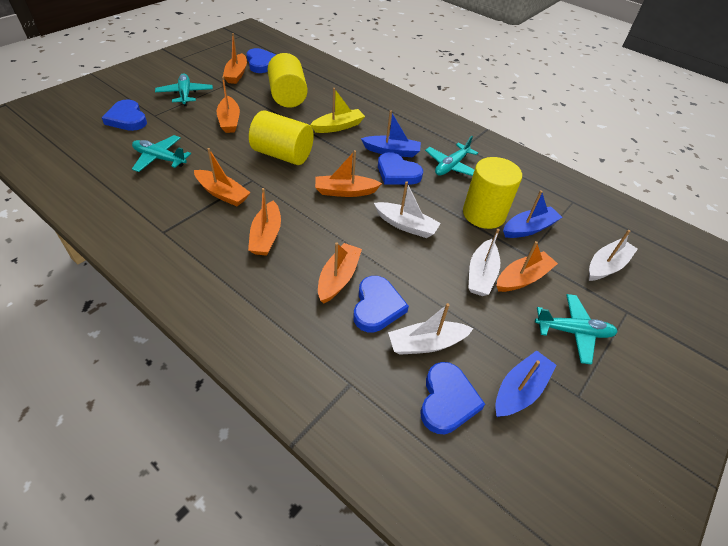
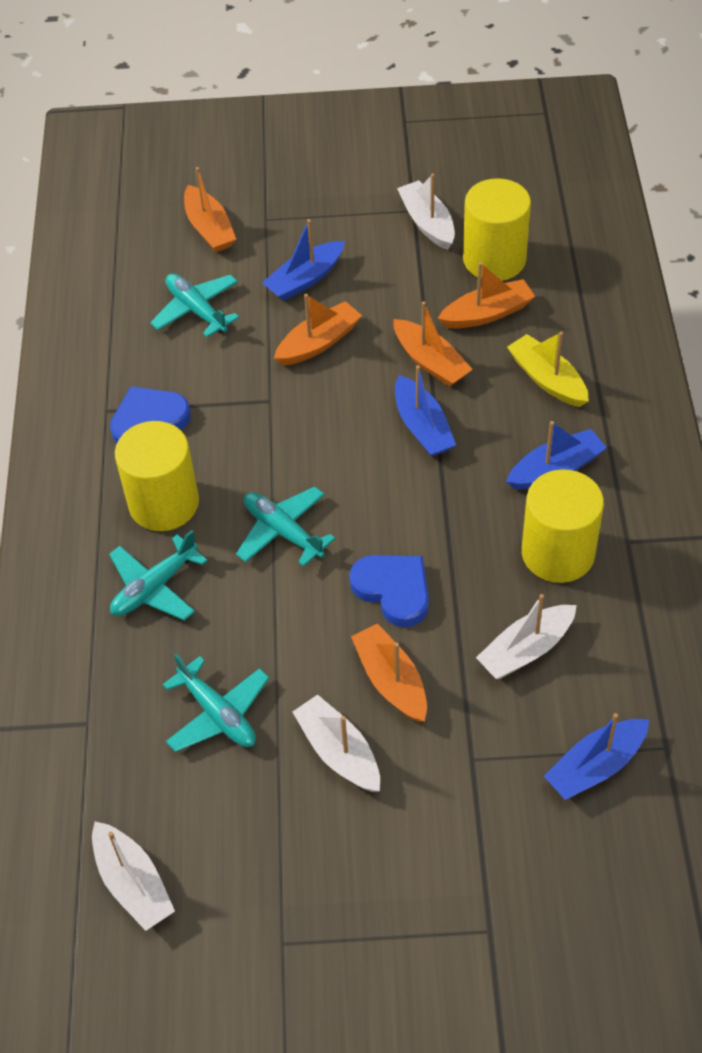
blue boat: 3 -> 4
blue heart: 5 -> 2
orange boat: 7 -> 5

